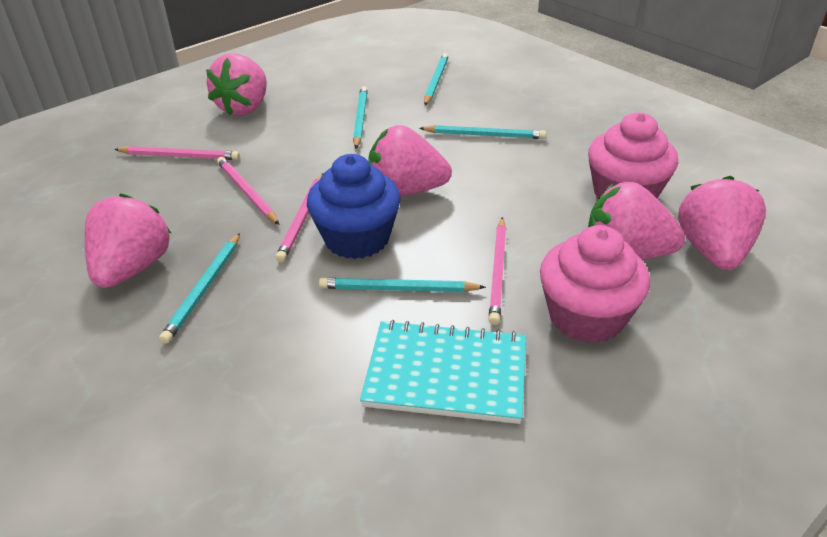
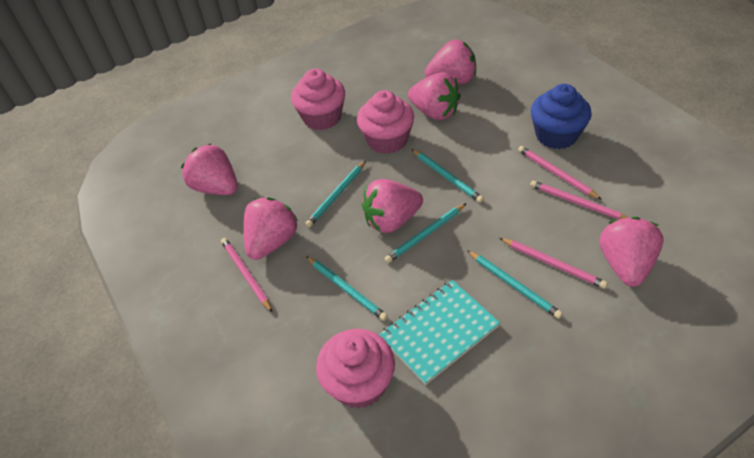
pink cupcake: 2 -> 3
pink strawberry: 5 -> 6

